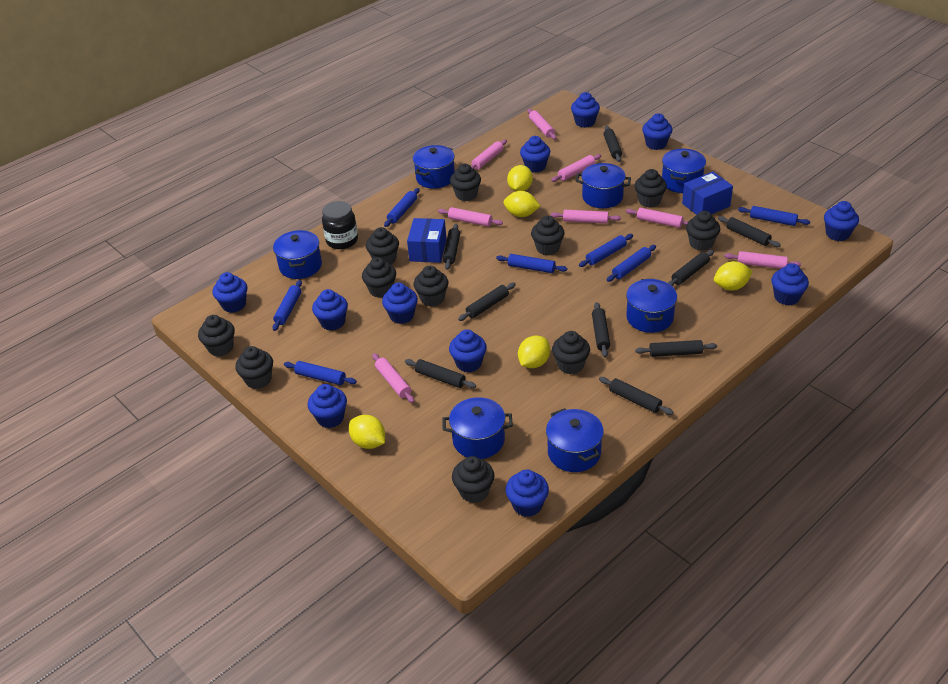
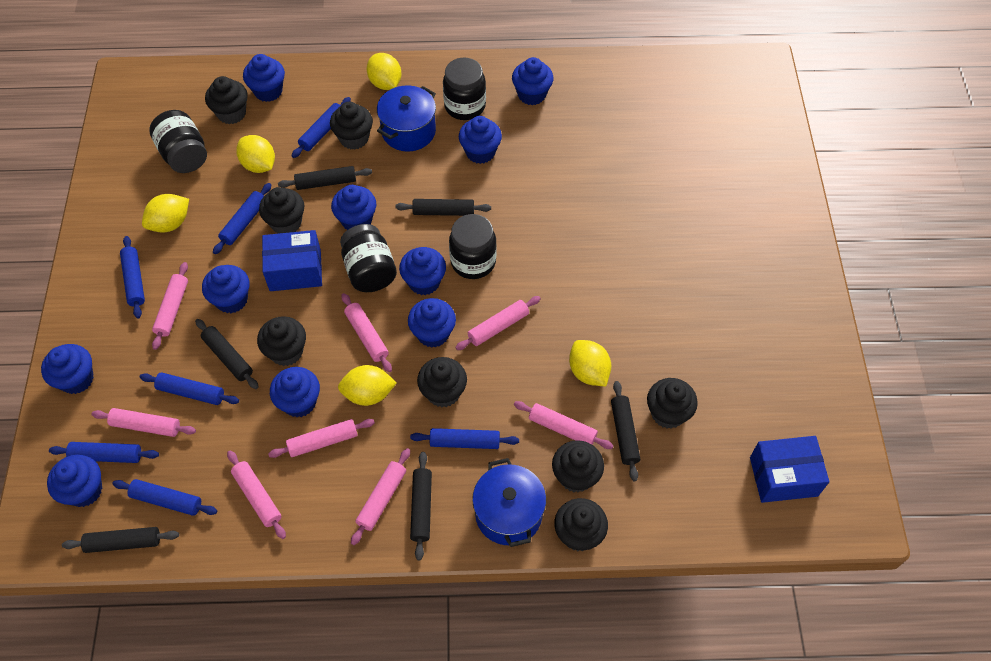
black cupcake: 11 -> 8
black jar: 1 -> 4
black rolling pin: 9 -> 6
blue cupcake: 11 -> 10
blue pot: 7 -> 2

